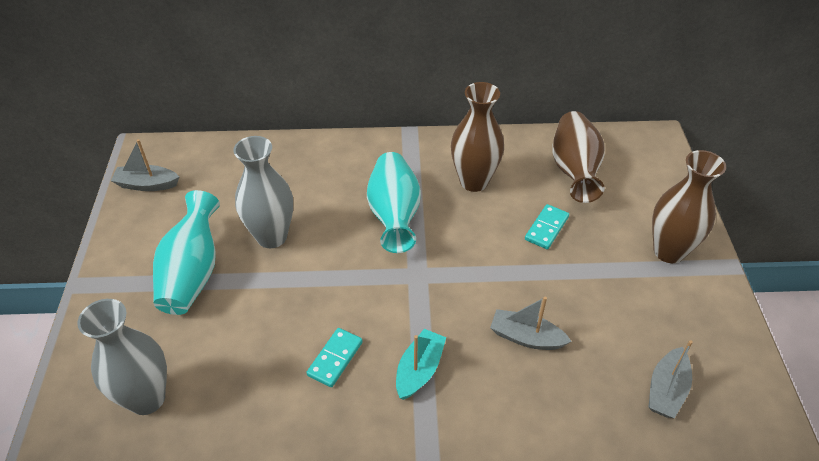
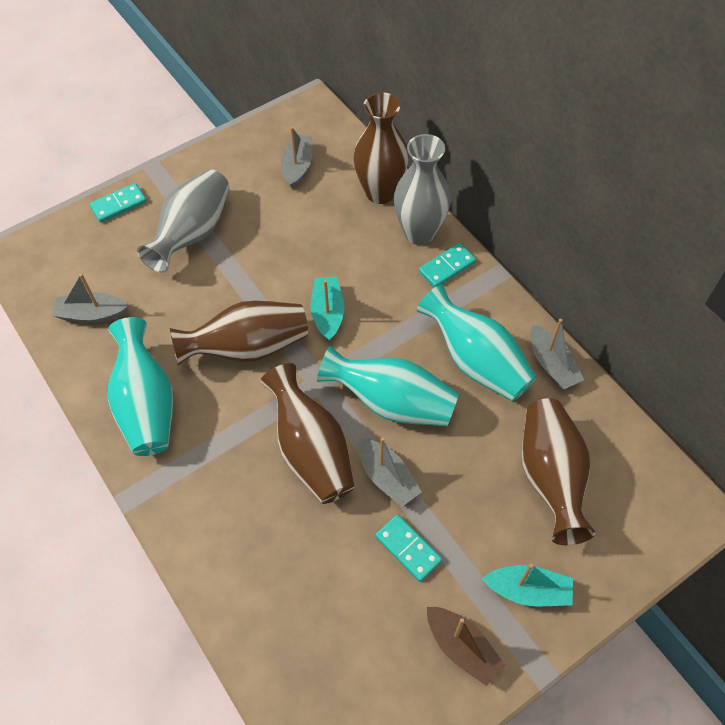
brown boat: 0 -> 1
brown vase: 3 -> 4
grey boat: 3 -> 4
turquoise boat: 1 -> 2
turquoise domino: 2 -> 3
turquoise vase: 2 -> 3

